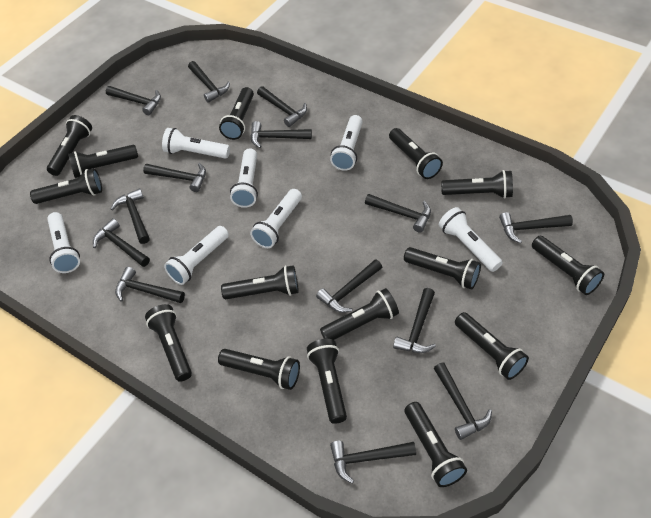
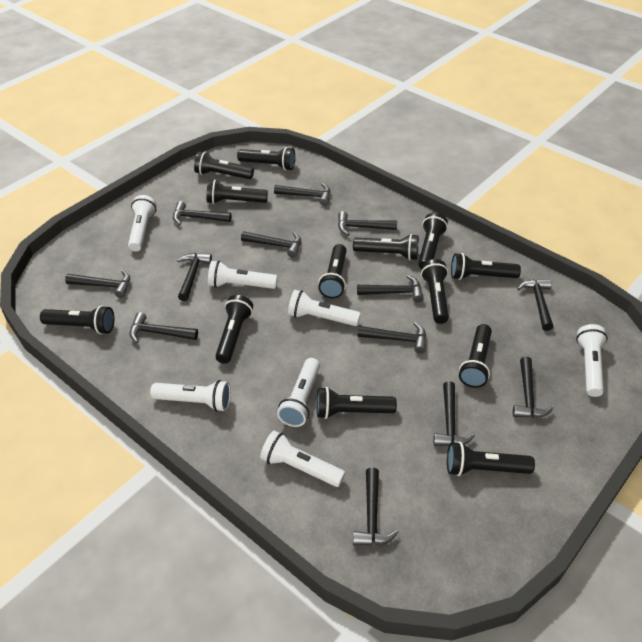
black flashlight: 15 -> 13
black hammer: 14 -> 13

